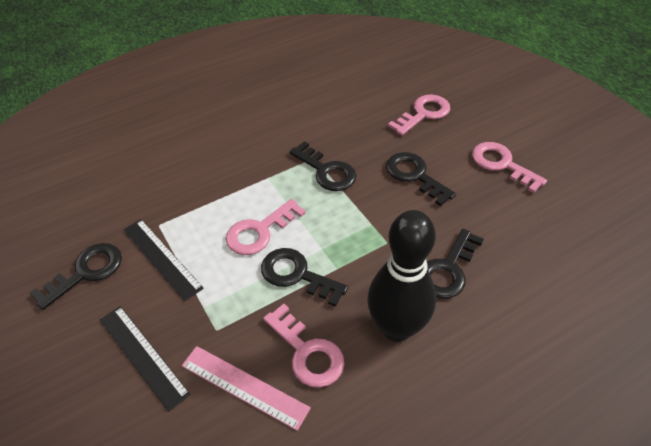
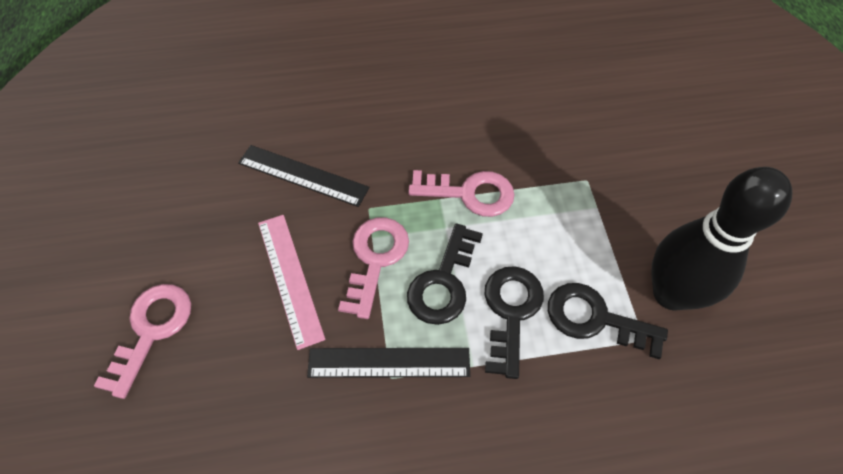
black key: 5 -> 3
pink key: 4 -> 3

